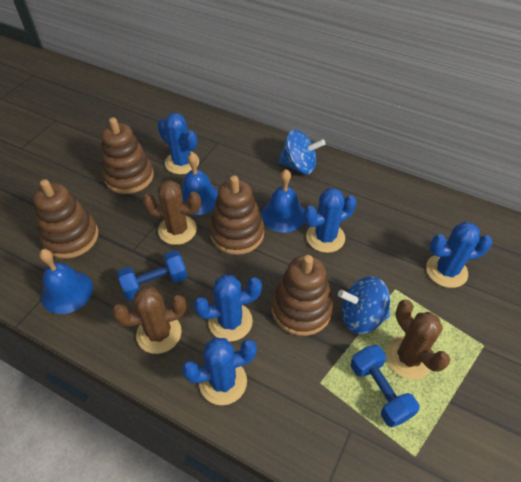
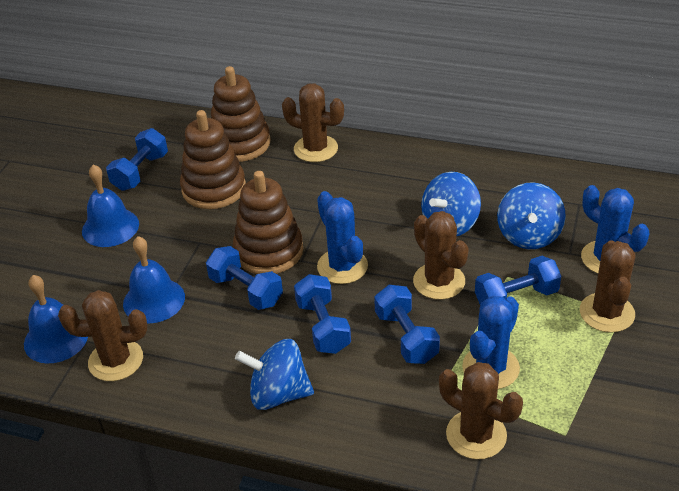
blue cactus: 5 -> 3
blue dumbbell: 2 -> 5
blue spinning top: 2 -> 3
brown cactus: 3 -> 5
brown stacking toy: 4 -> 3

